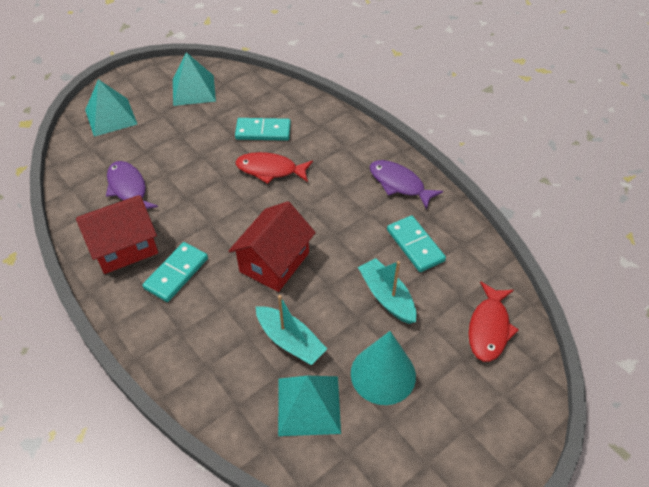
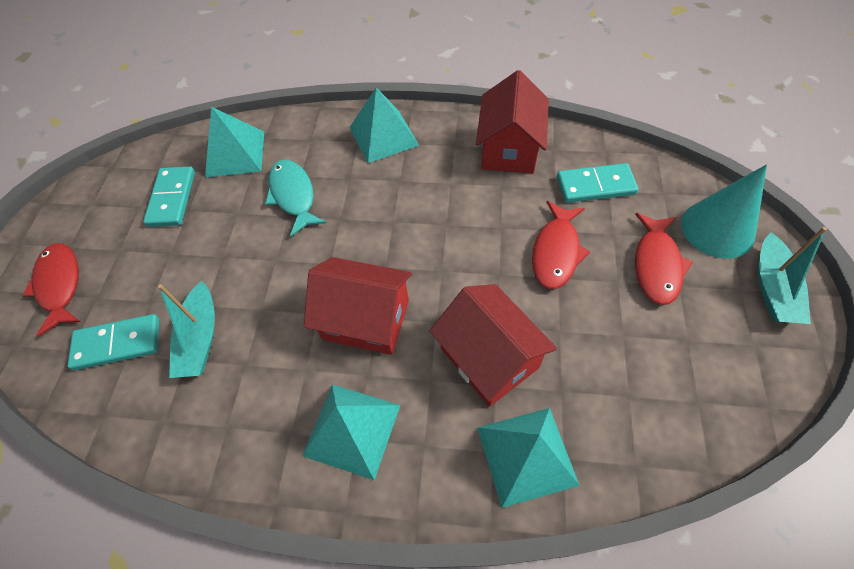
purple fish: 2 -> 0
red fish: 2 -> 3
red house: 2 -> 3
turquoise fish: 0 -> 1
turquoise pyramid: 3 -> 4

